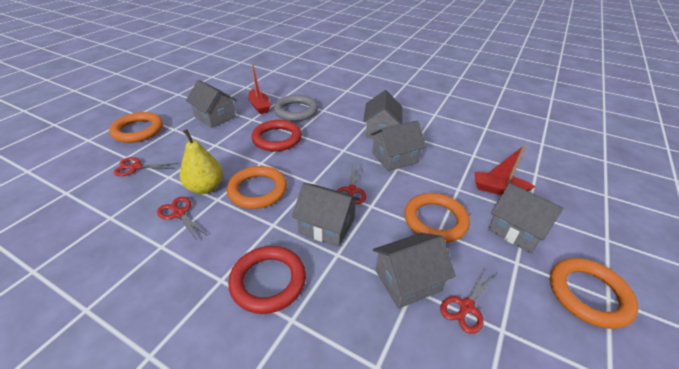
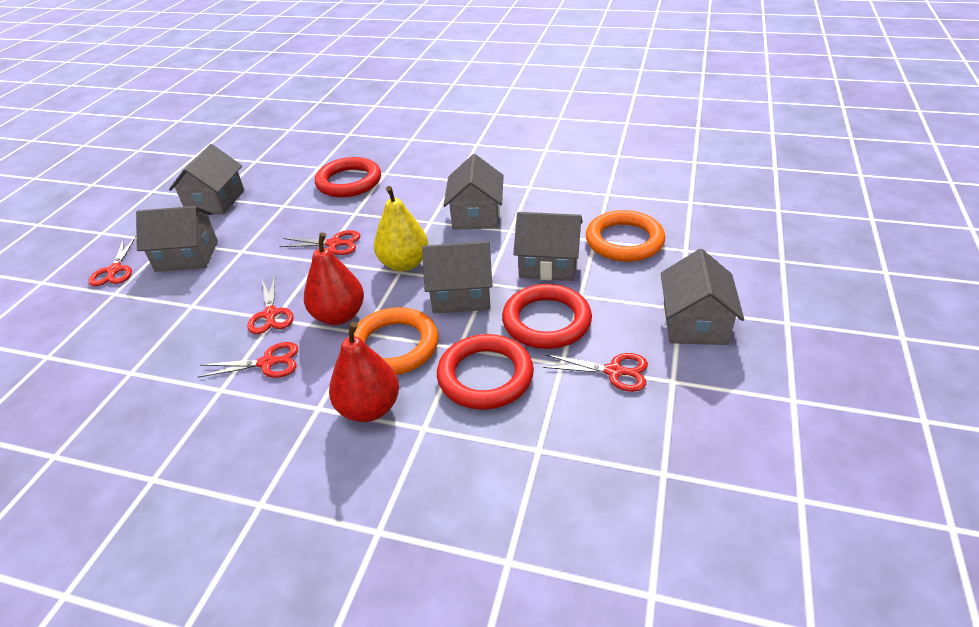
grey ring: 1 -> 0
orange ring: 4 -> 2
red boat: 2 -> 0
red pear: 0 -> 2
red ring: 2 -> 3
red scissors: 4 -> 5

